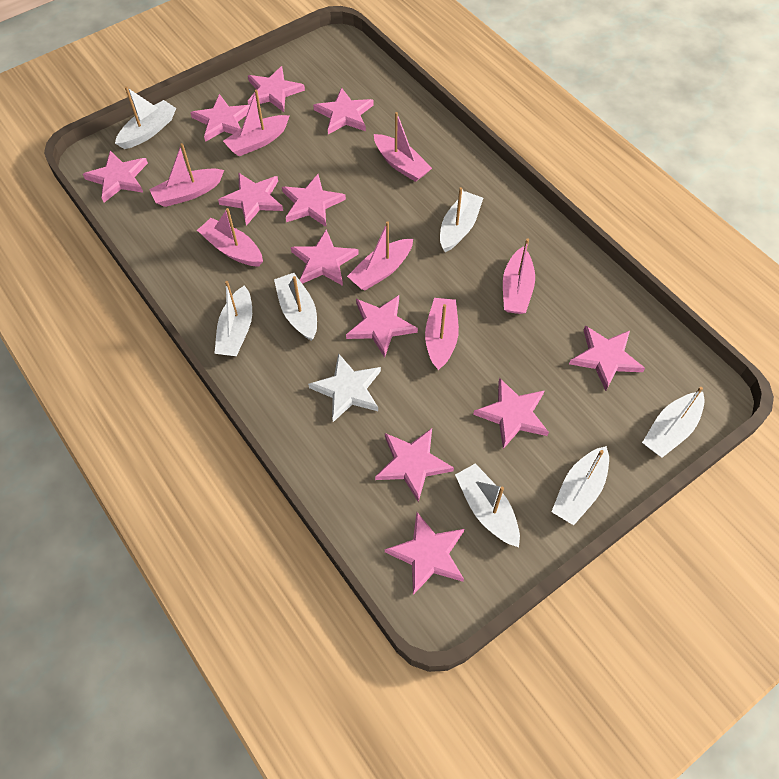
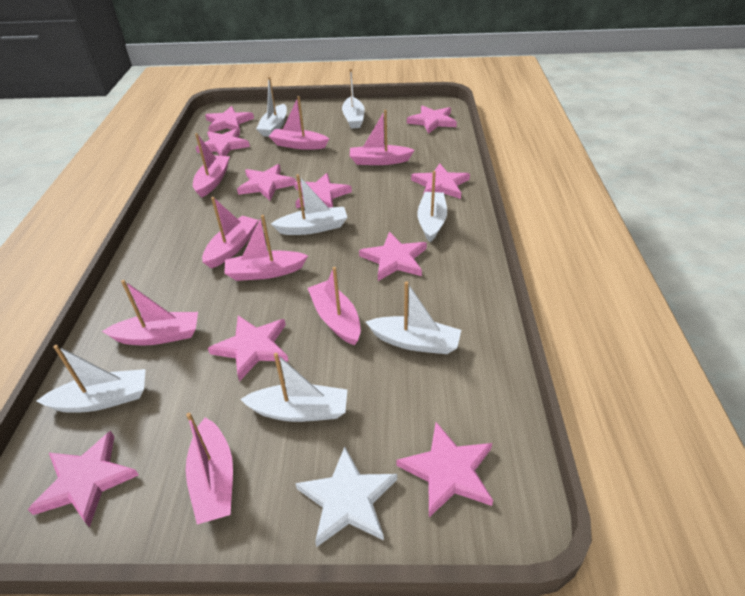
pink boat: 7 -> 8
pink star: 12 -> 10

